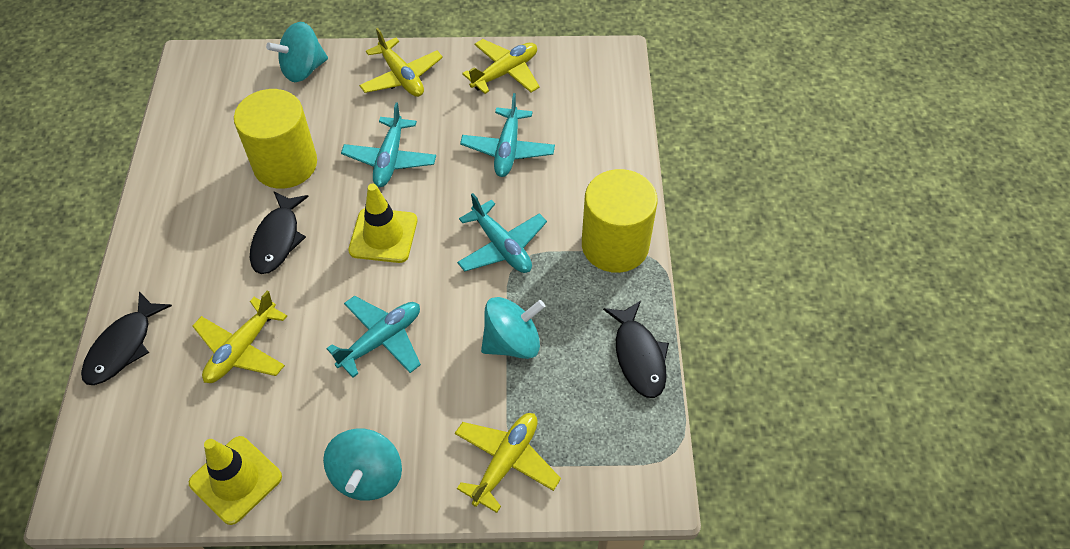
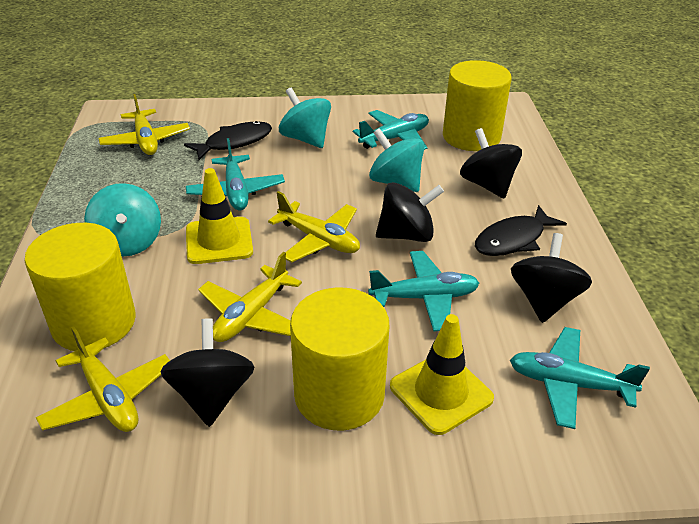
black fish: 3 -> 2
black spinning top: 0 -> 4
yellow cylinder: 2 -> 3

